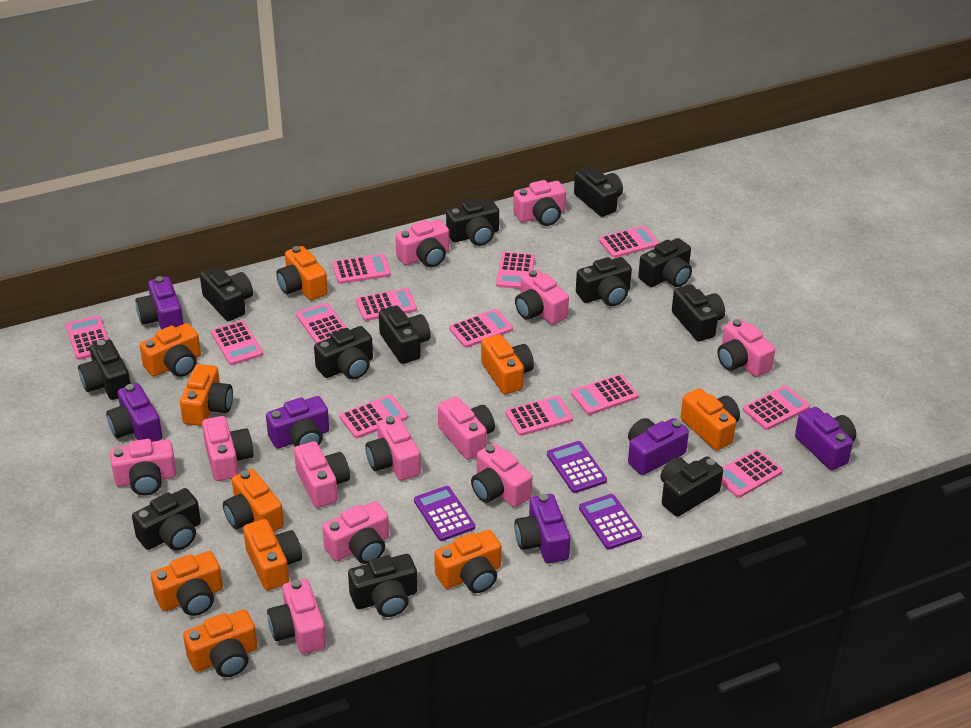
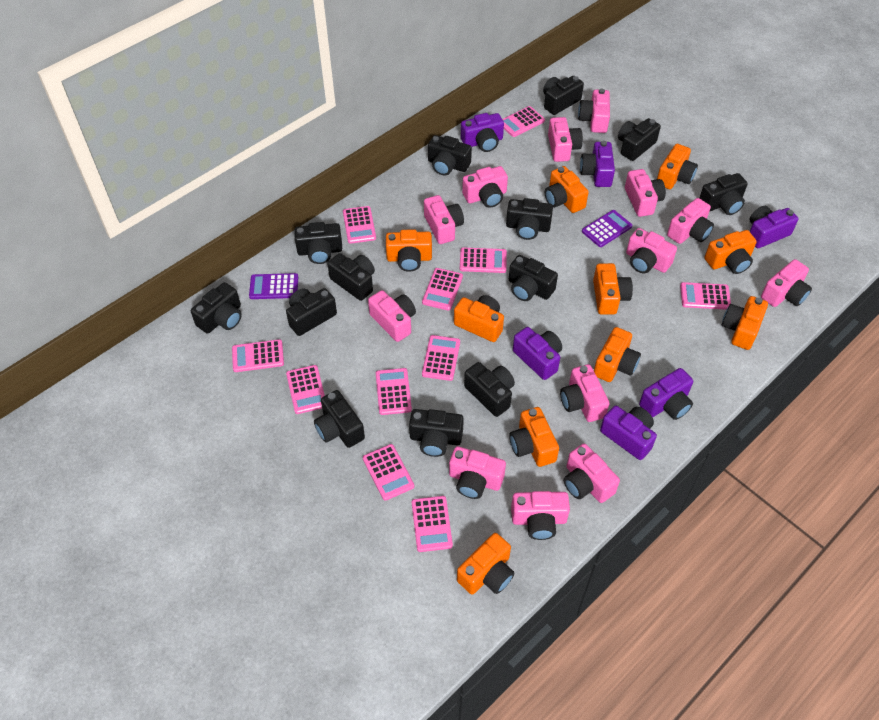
black camera: 12 -> 13
pink calculator: 13 -> 11
pink camera: 12 -> 13
purple calculator: 3 -> 2

